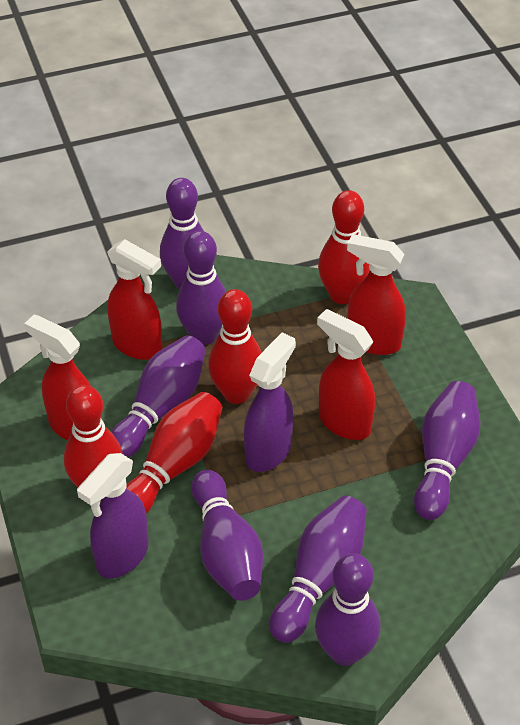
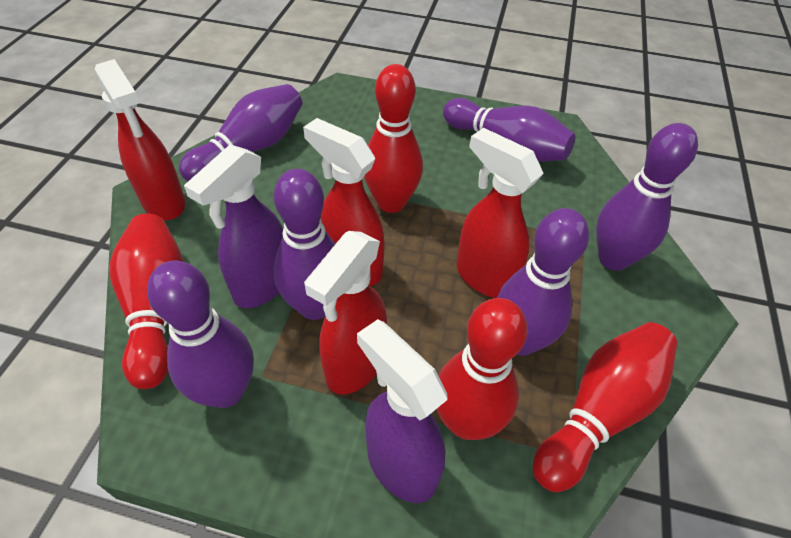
purple bowling pin: 7 -> 6

